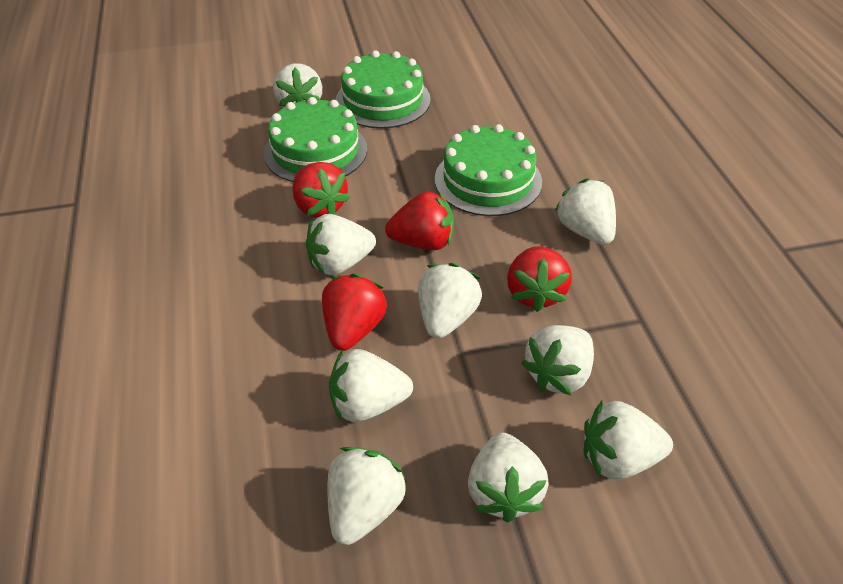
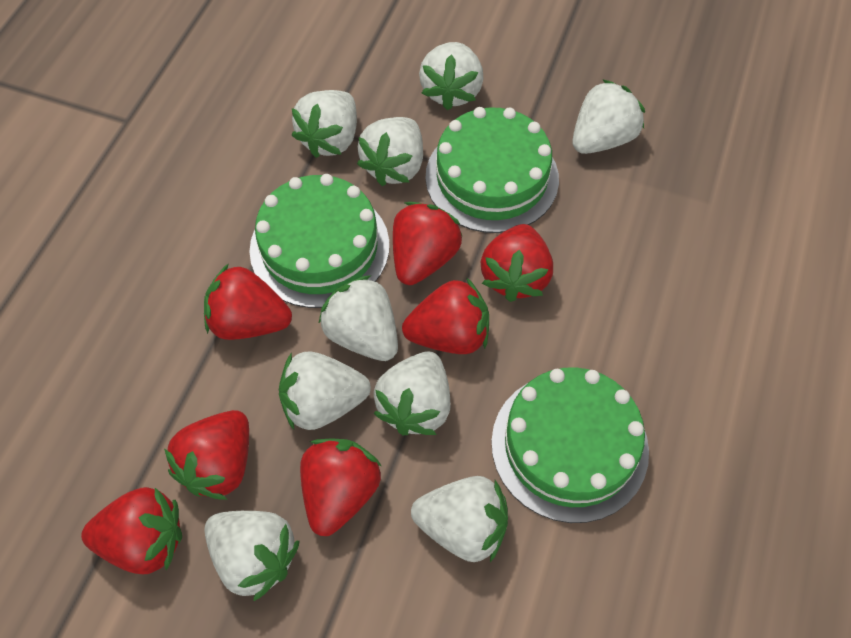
red strawberry: 4 -> 7

